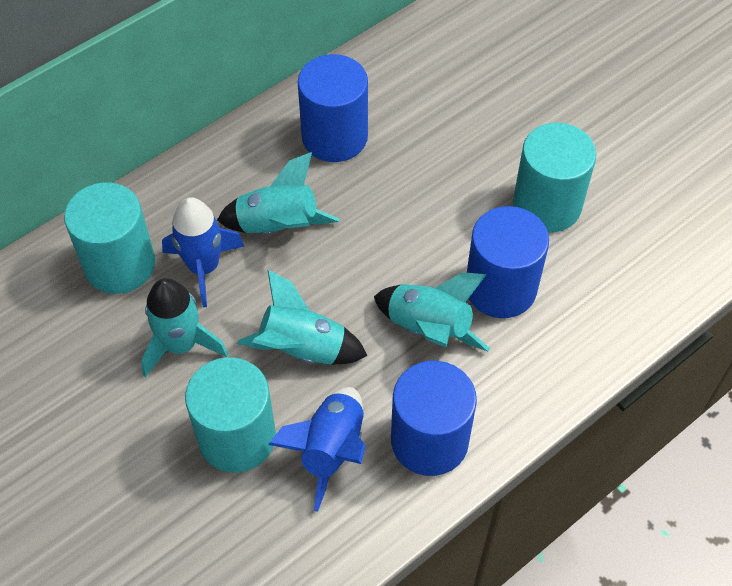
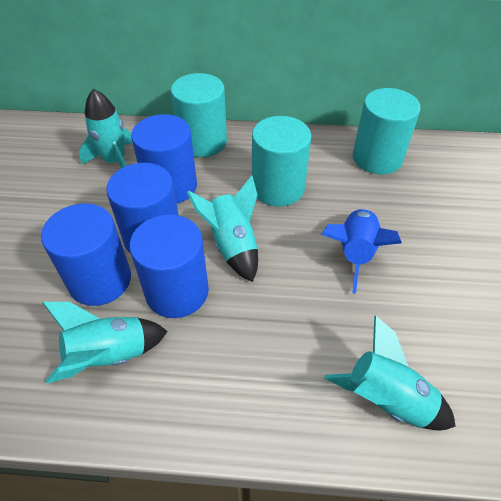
blue cylinder: 3 -> 4
blue rocket: 2 -> 1

